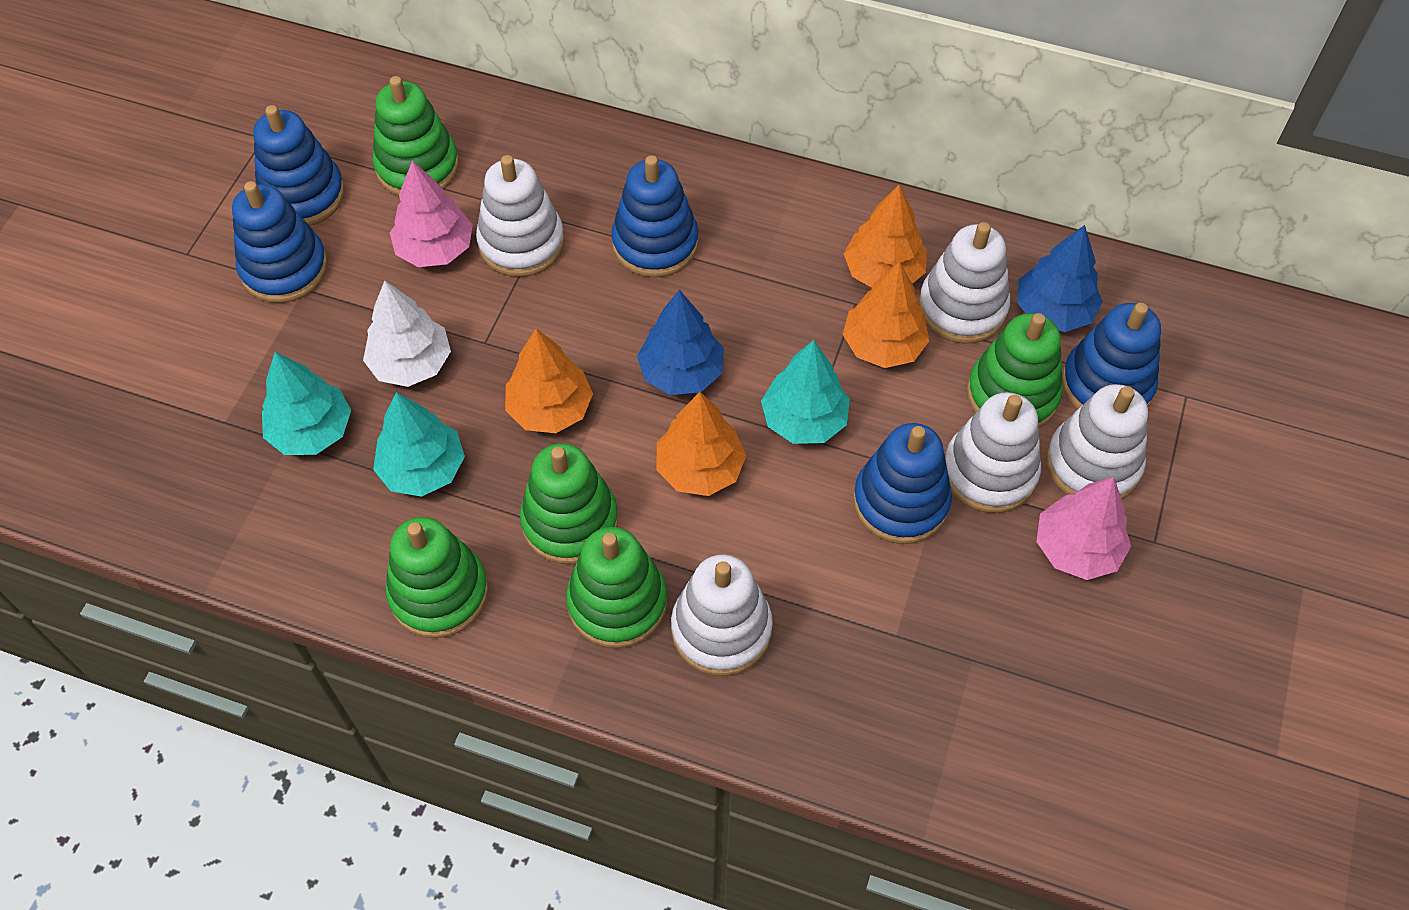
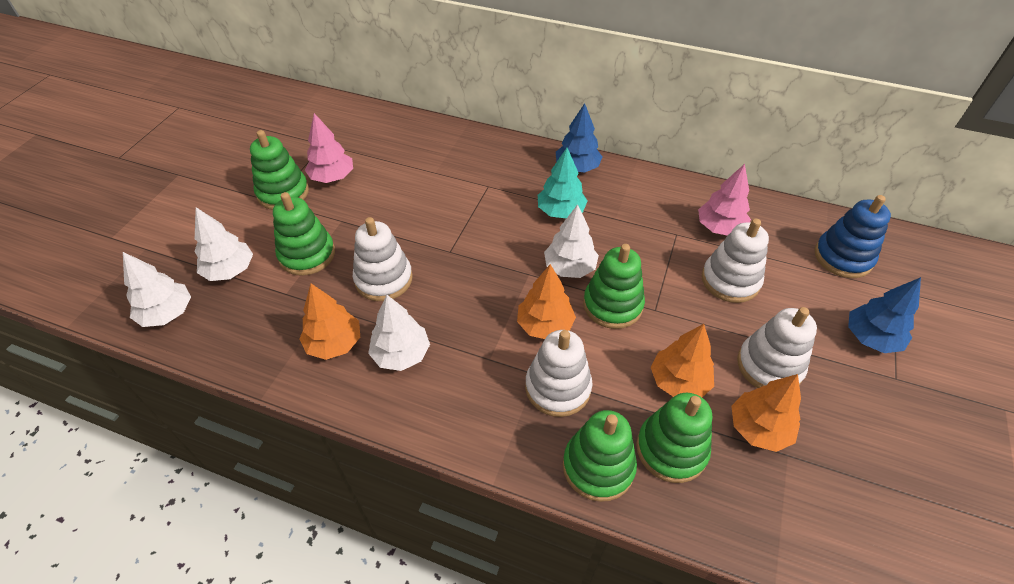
blue stacking toy: 5 -> 1
turquoise tree: 3 -> 1
white stacking toy: 5 -> 4
white tree: 1 -> 4

